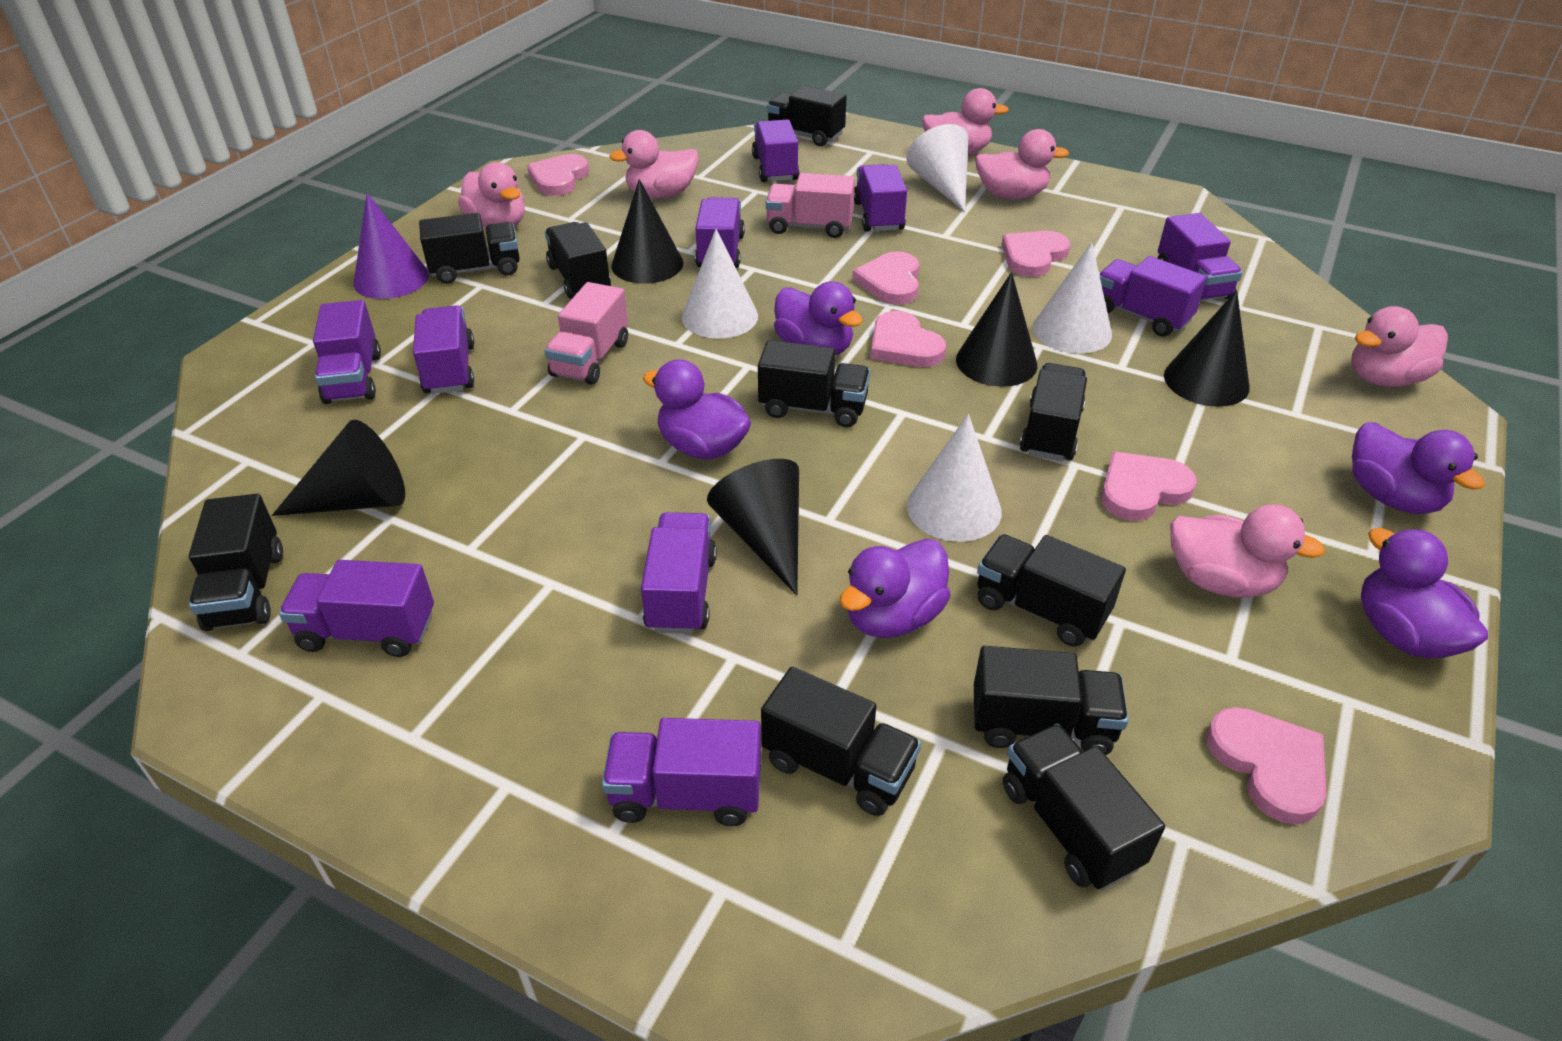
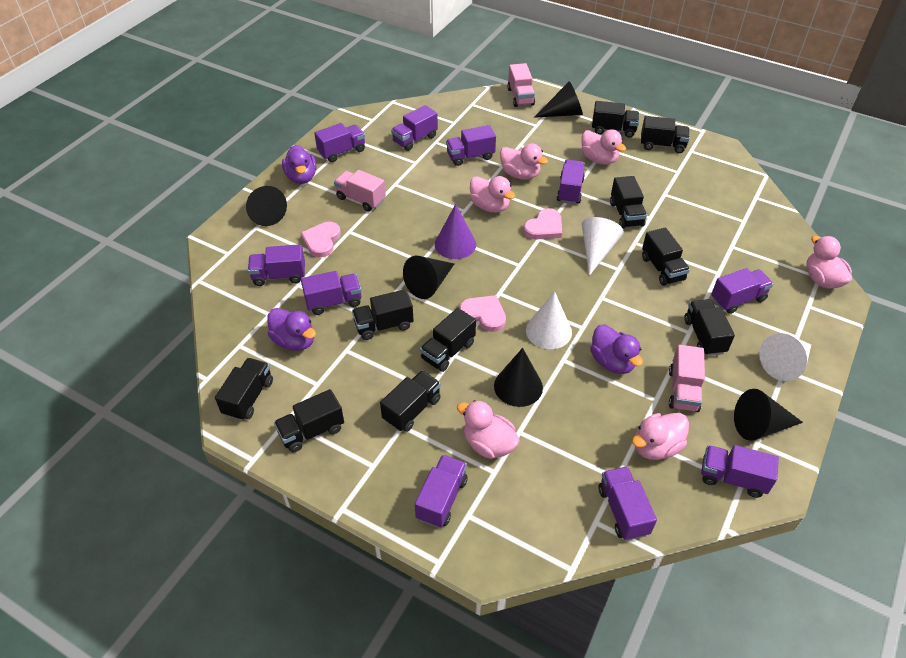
pink heart: 6 -> 3
pink truck: 2 -> 3
purple duck: 5 -> 3
white cone: 4 -> 3

